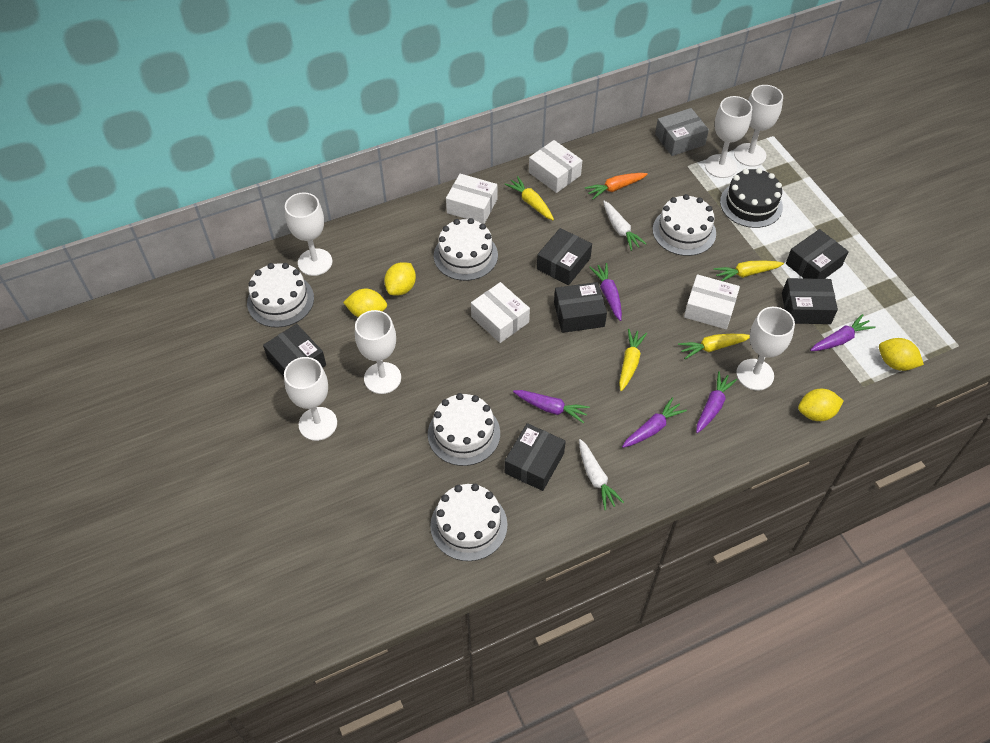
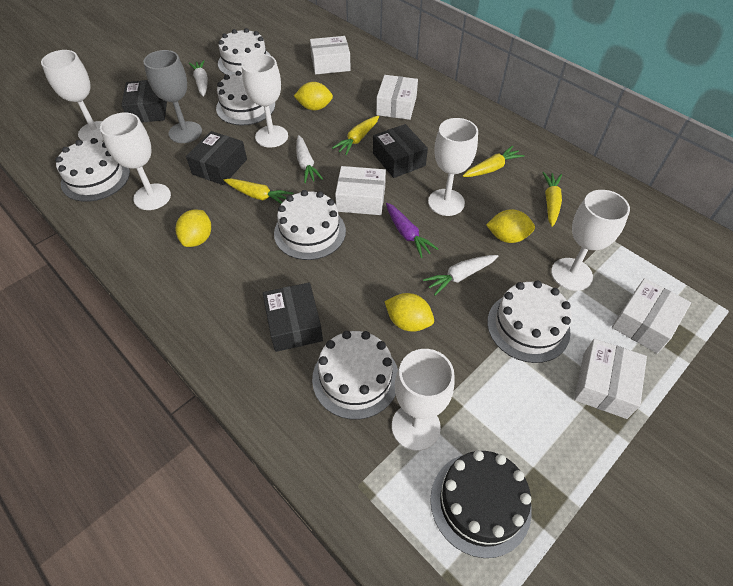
black box: 6 -> 4
grey box: 1 -> 0
grey goblet: 0 -> 1
orange carrot: 1 -> 0
purple carrot: 5 -> 1
white box: 4 -> 5
white cake: 5 -> 6
white carrot: 2 -> 3

